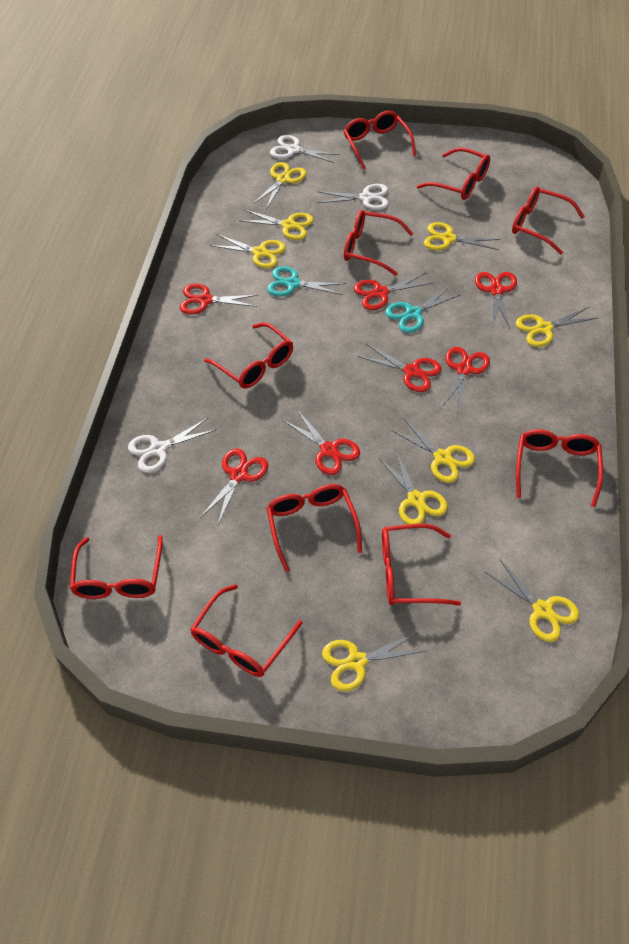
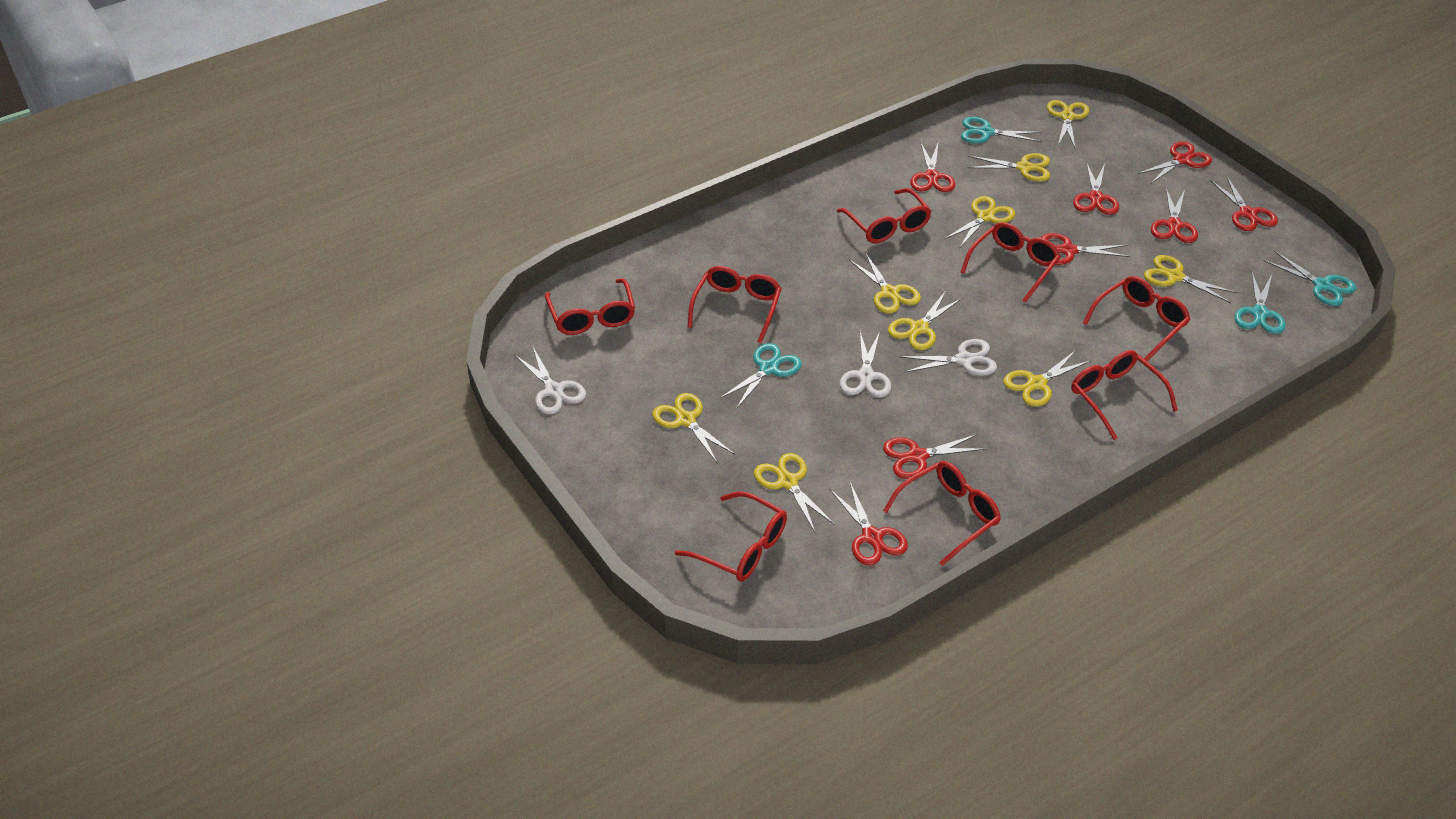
red glasses: 10 -> 8
red scissors: 7 -> 8
turquoise scissors: 2 -> 4

